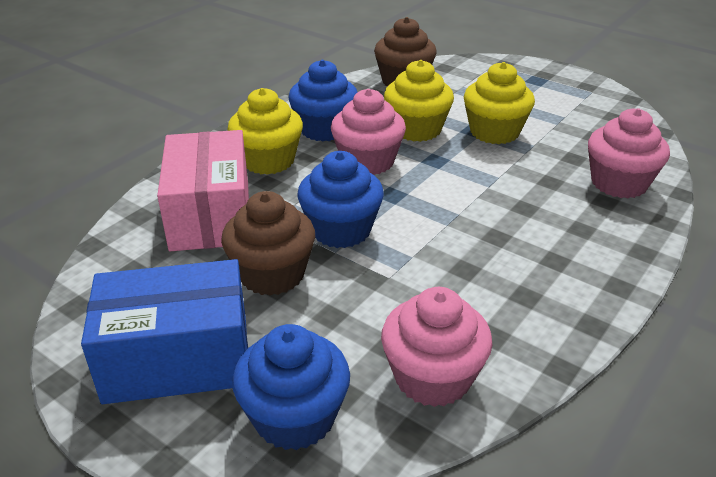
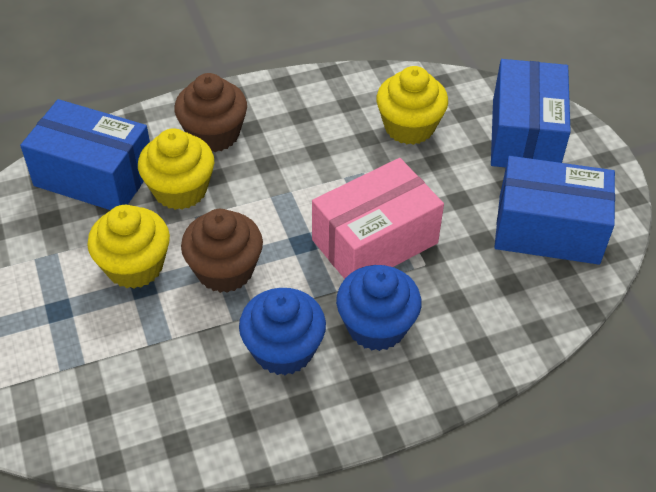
blue box: 1 -> 3
blue cupcake: 3 -> 2
pink cupcake: 3 -> 0

